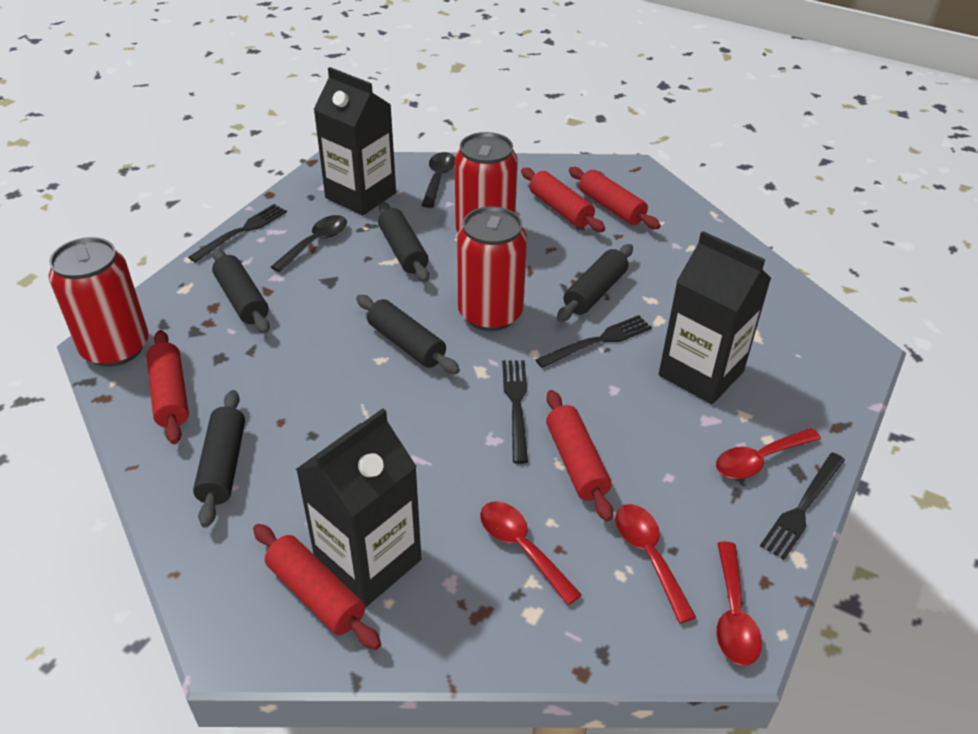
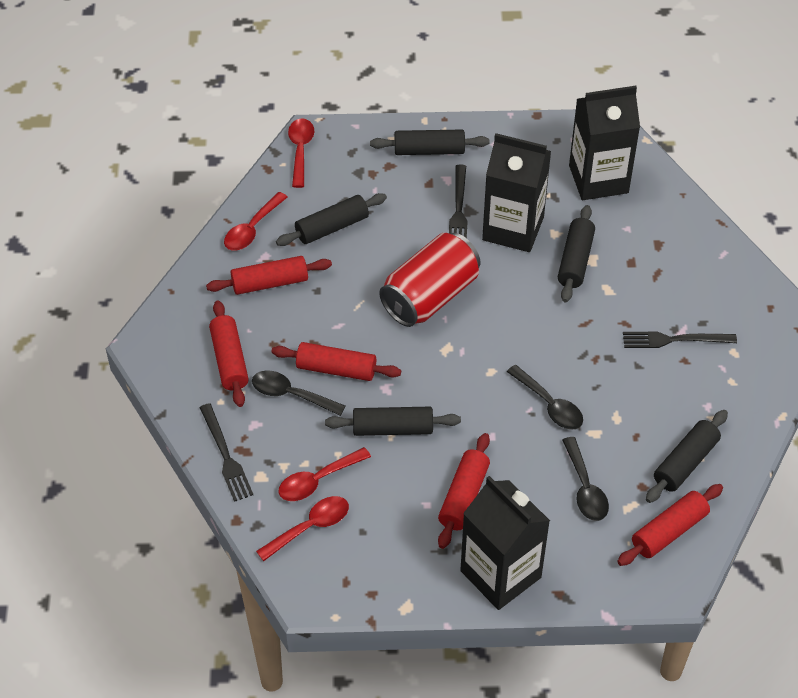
black fork: 4 -> 3
black spoon: 2 -> 3
red can: 3 -> 1

